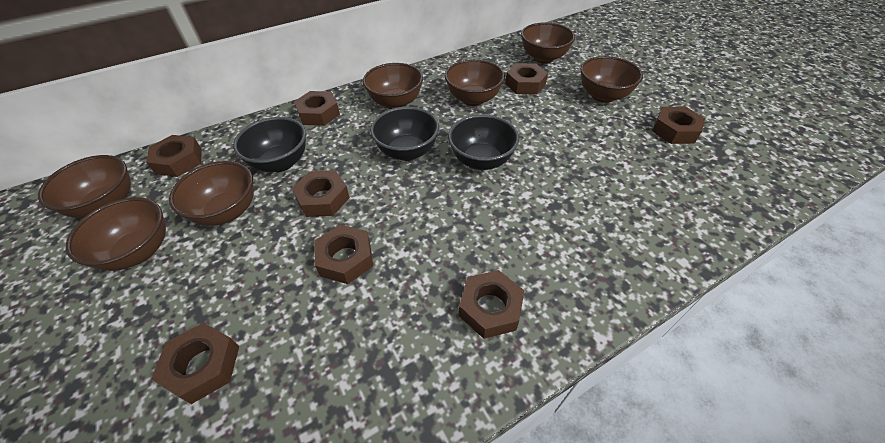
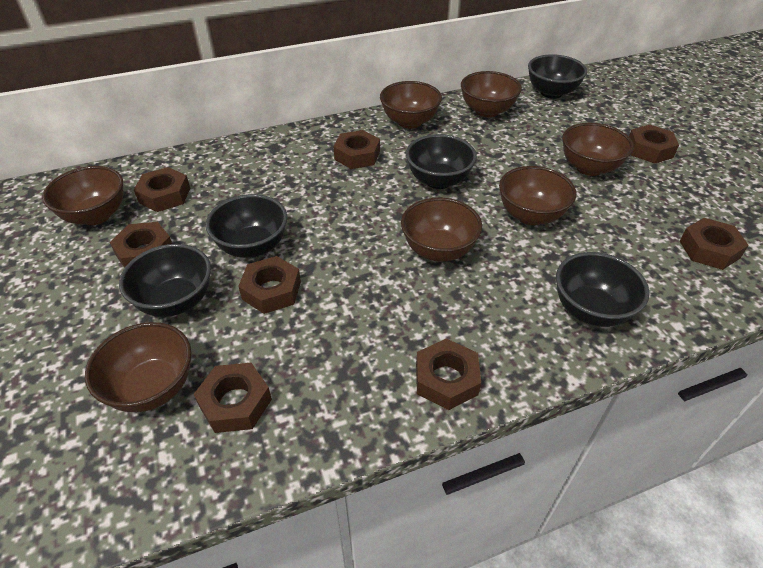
black bowl: 3 -> 5

